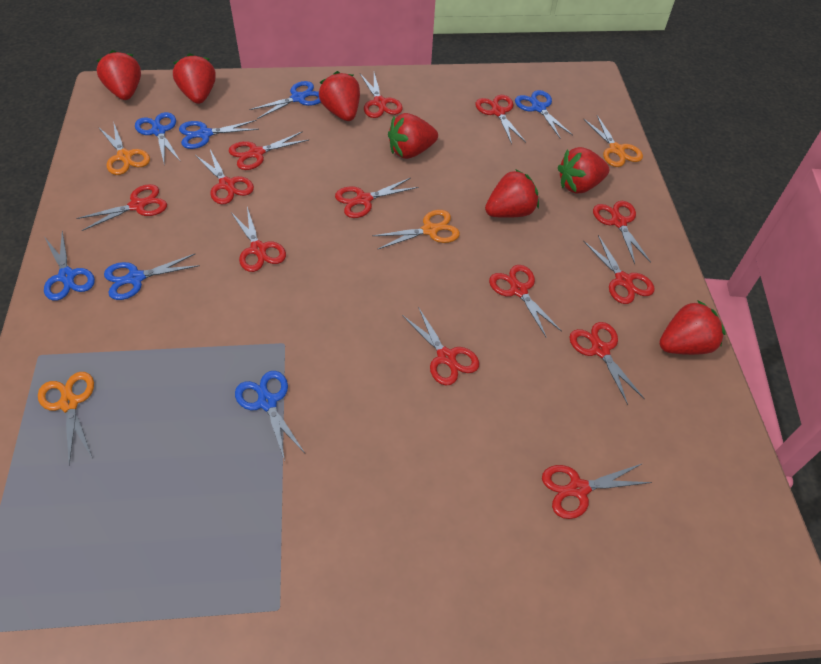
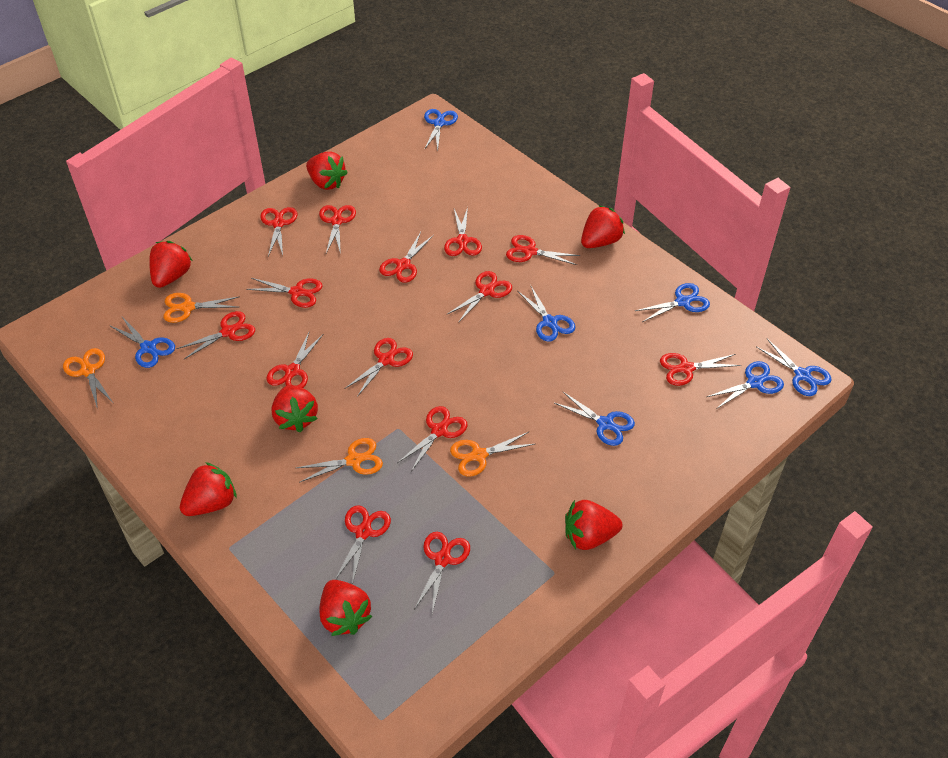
red scissors: 13 -> 14

